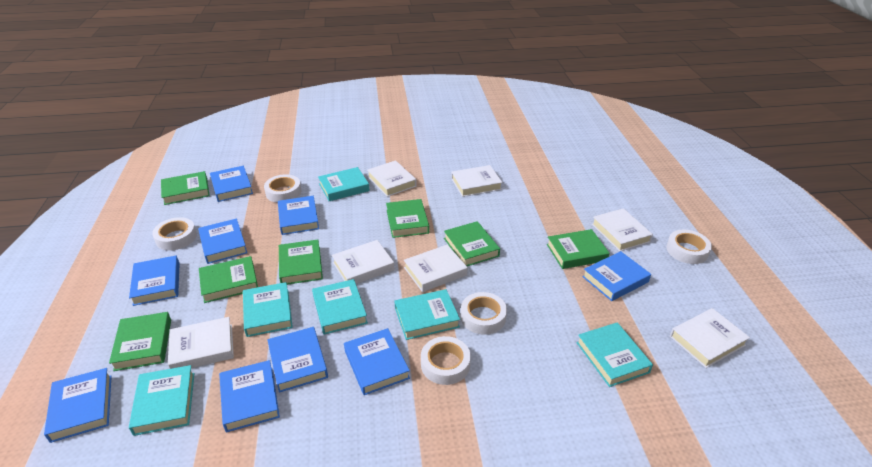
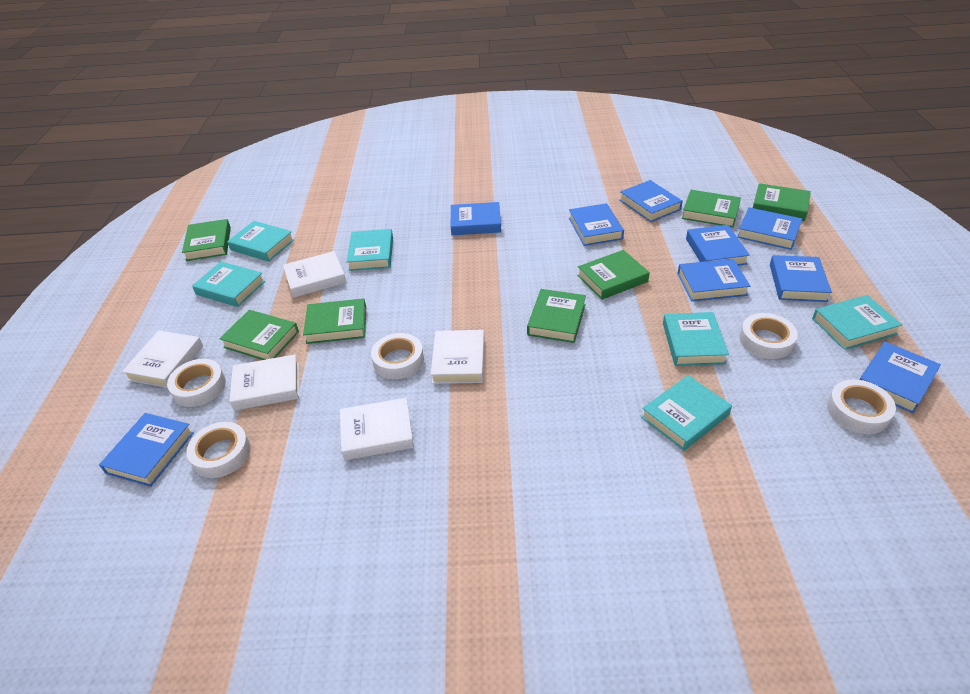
white book: 7 -> 5

